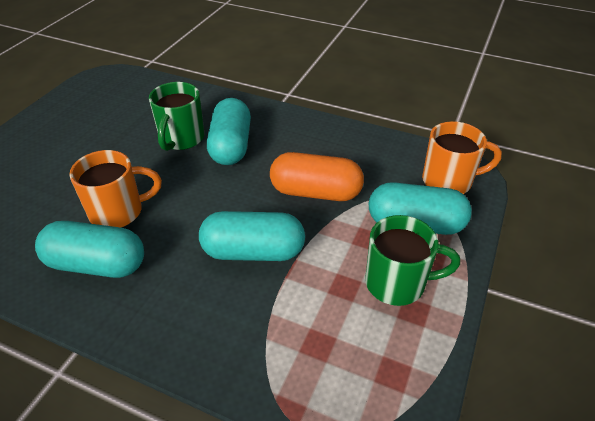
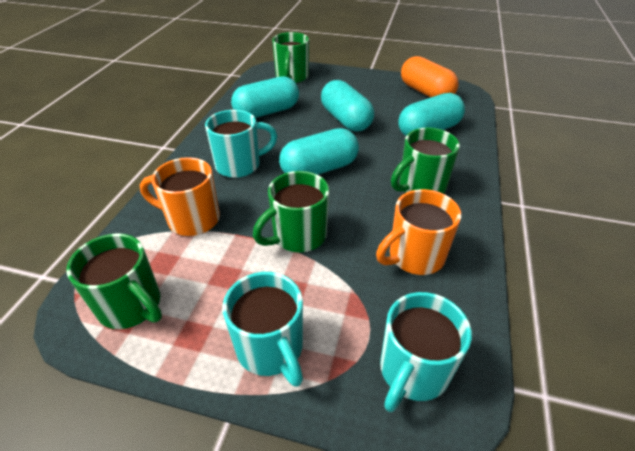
green mug: 2 -> 4
turquoise mug: 0 -> 3

